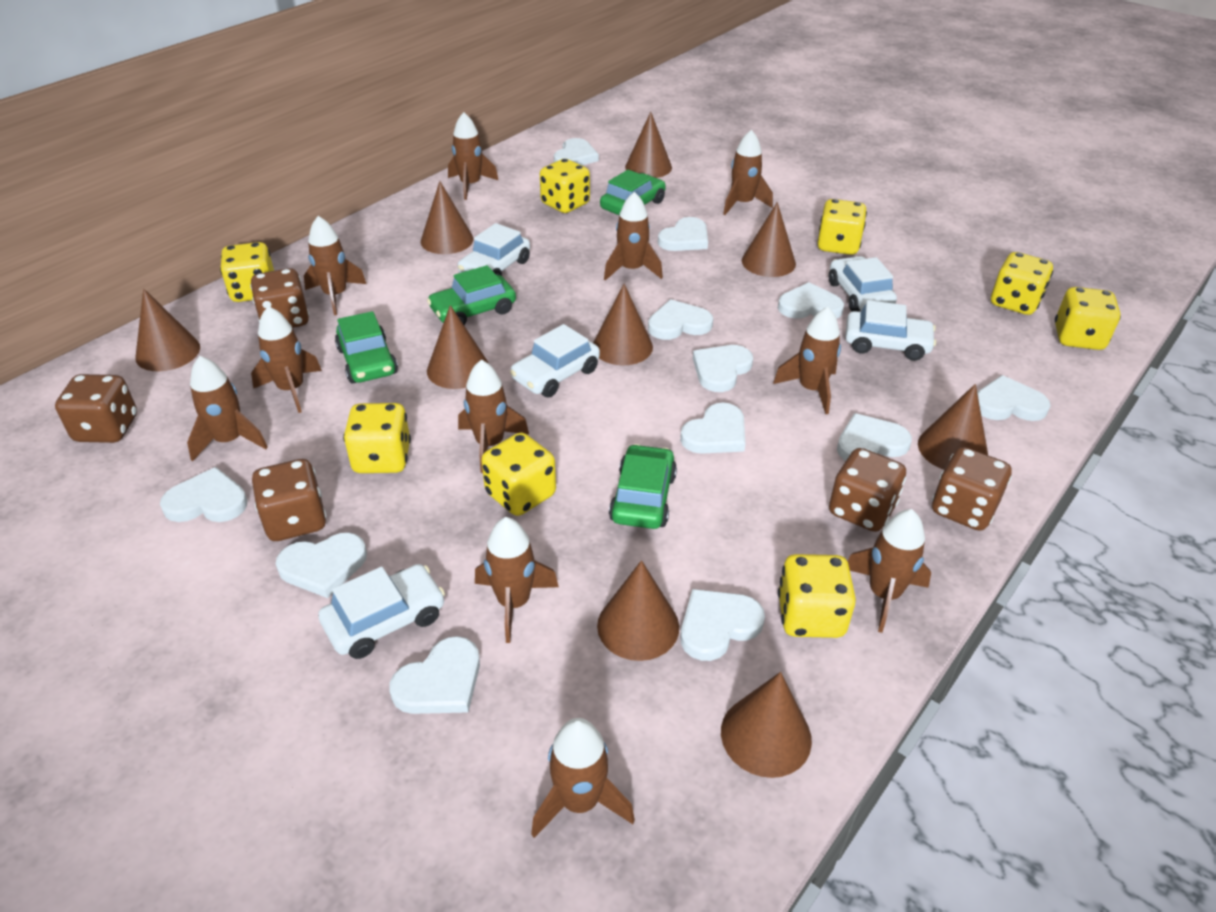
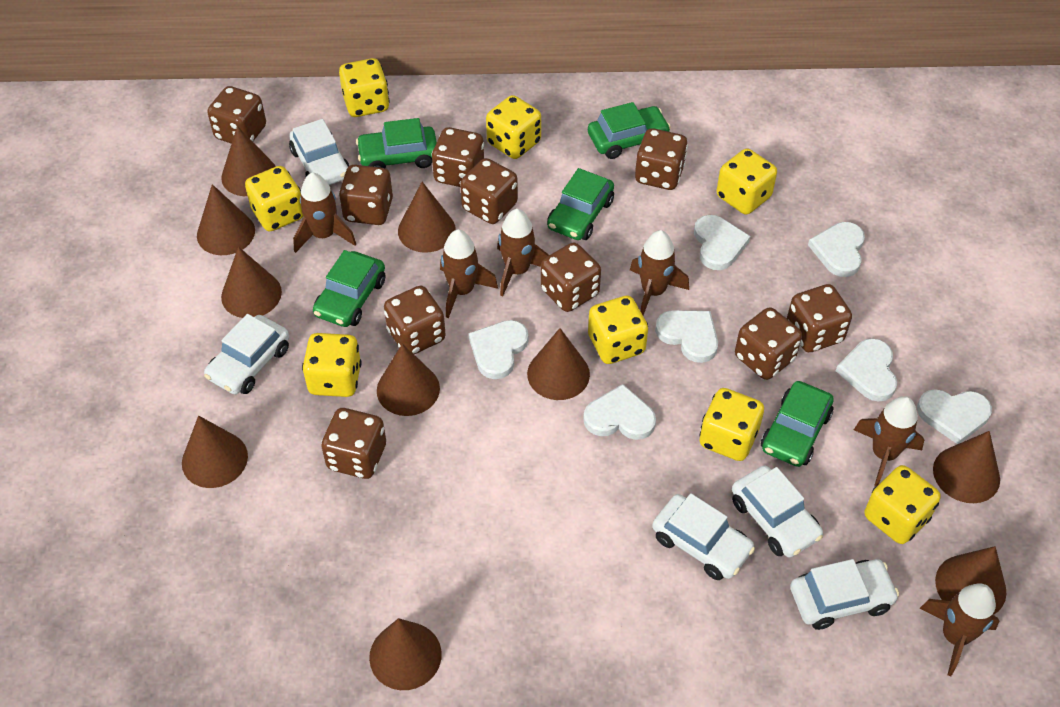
brown cone: 9 -> 10
brown dice: 5 -> 10
brown rocket: 11 -> 6
green car: 4 -> 5
white heart: 12 -> 7

